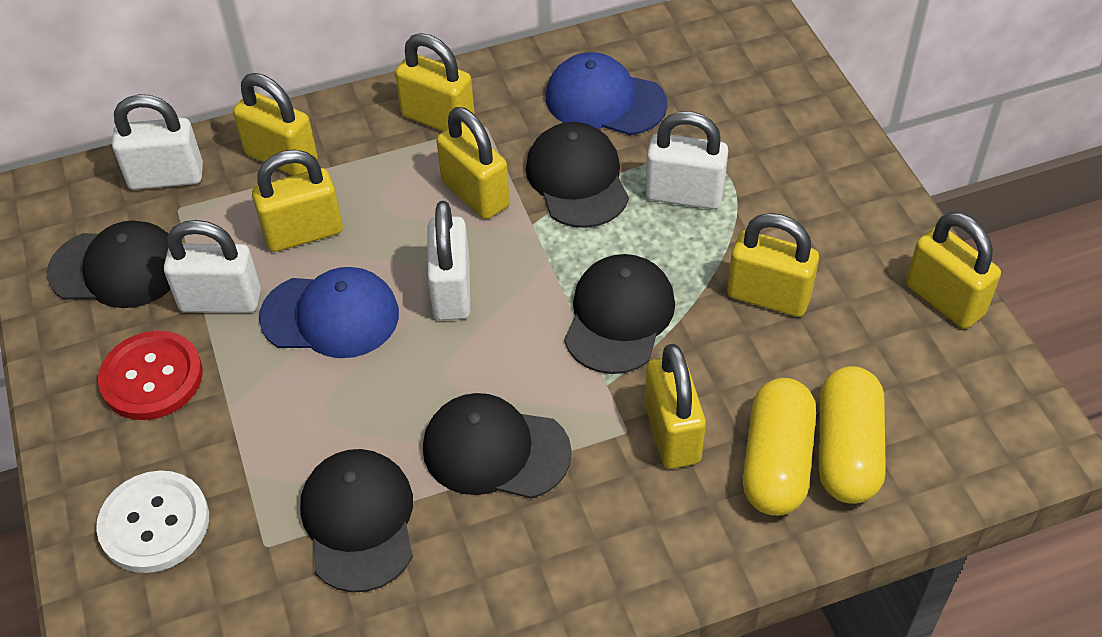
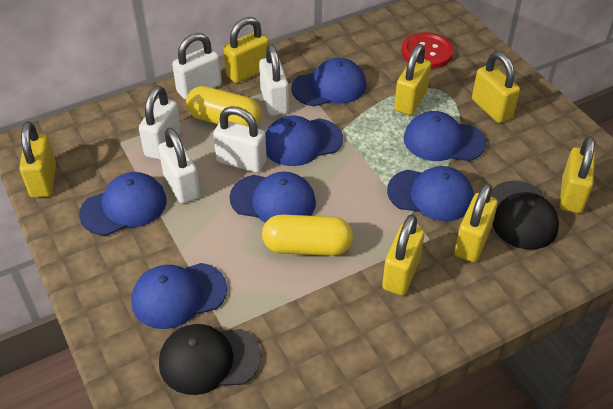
black cap: 5 -> 2
blue cap: 2 -> 7
white button: 1 -> 0
white padlock: 4 -> 5

